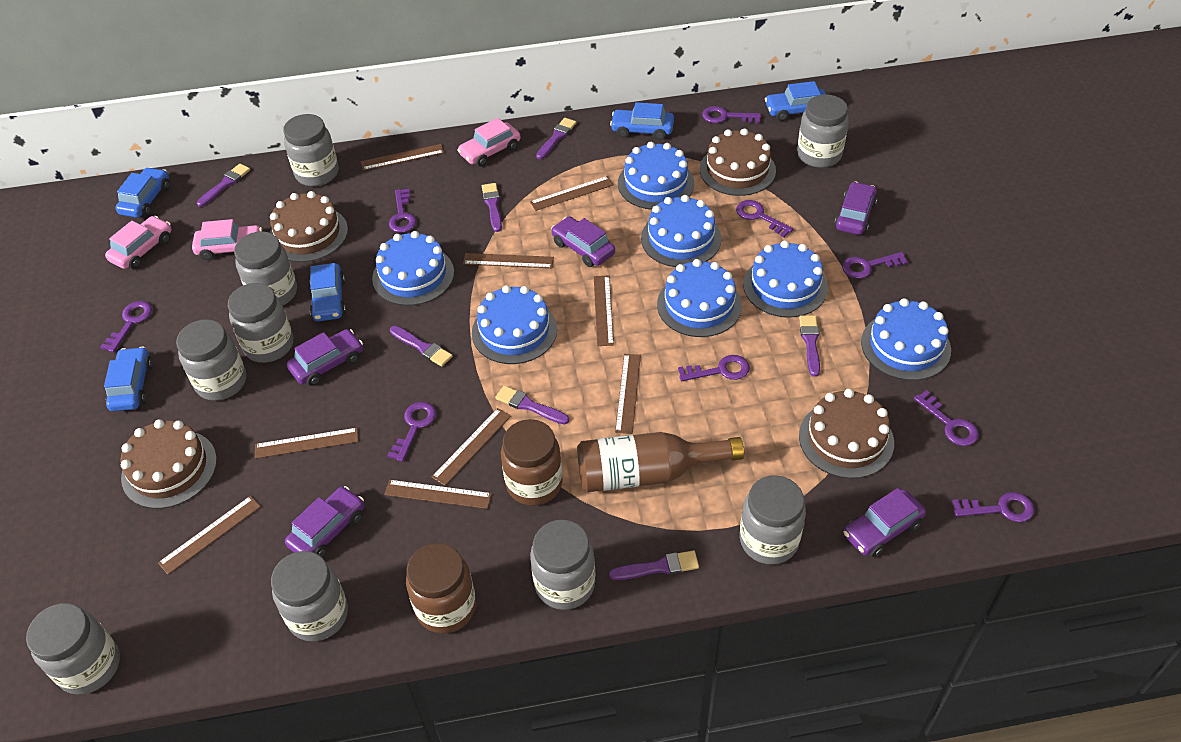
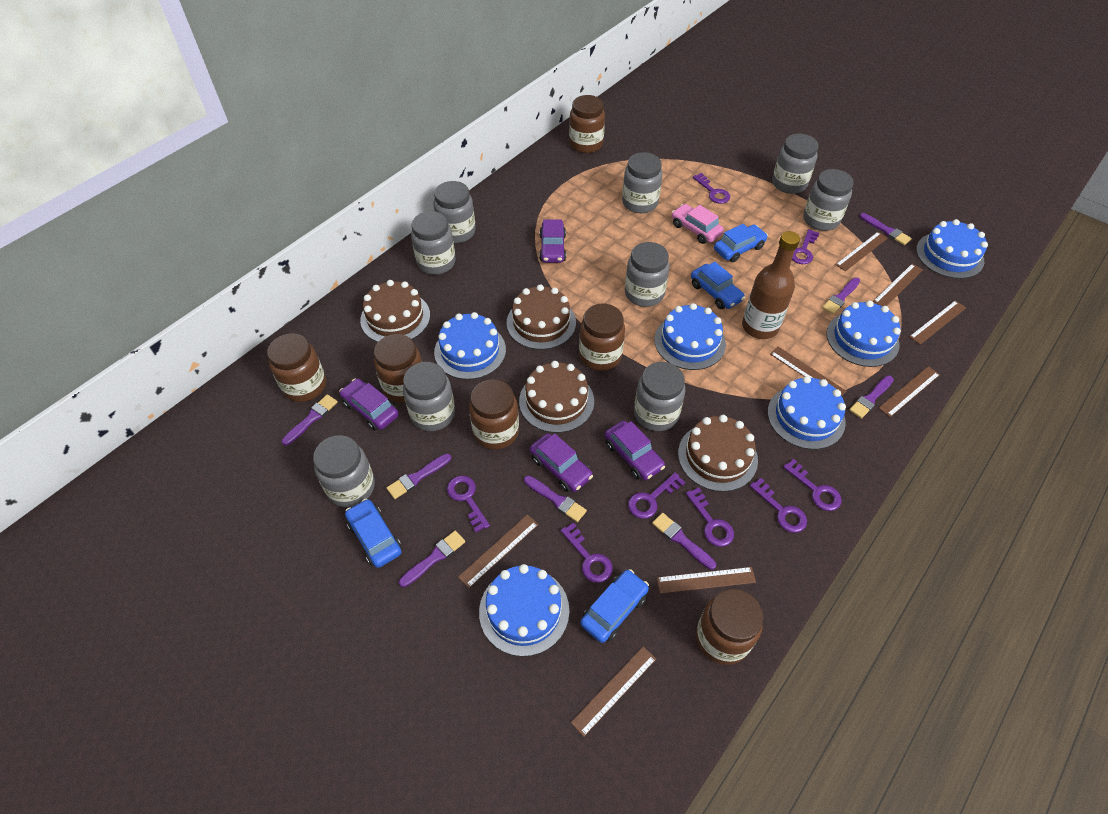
blue cake: 7 -> 6
blue car: 5 -> 4
brown jar: 2 -> 6
brown ruler: 9 -> 8
pink car: 3 -> 1
purple brush: 7 -> 8
purple car: 5 -> 4
purple key: 9 -> 8

